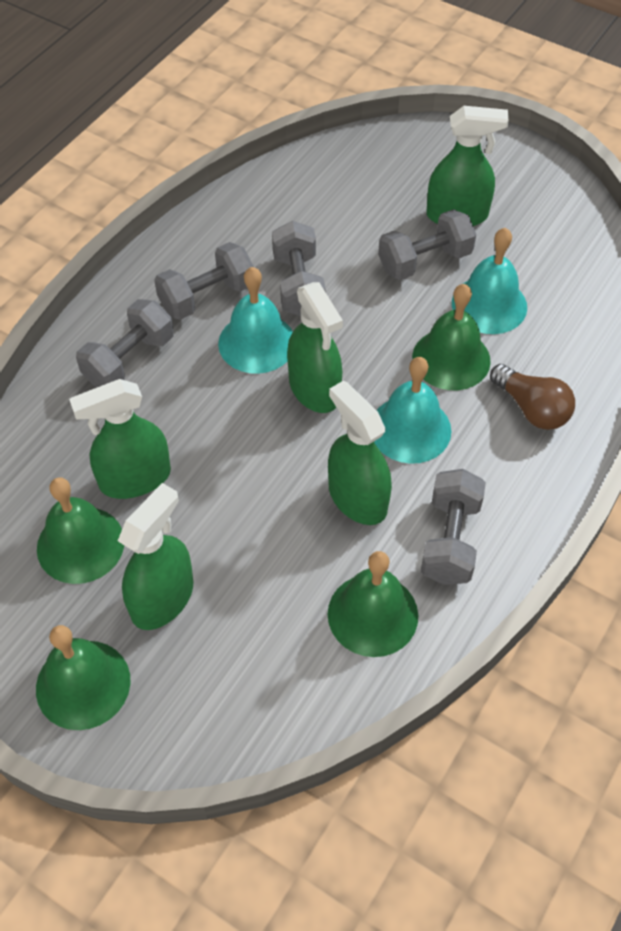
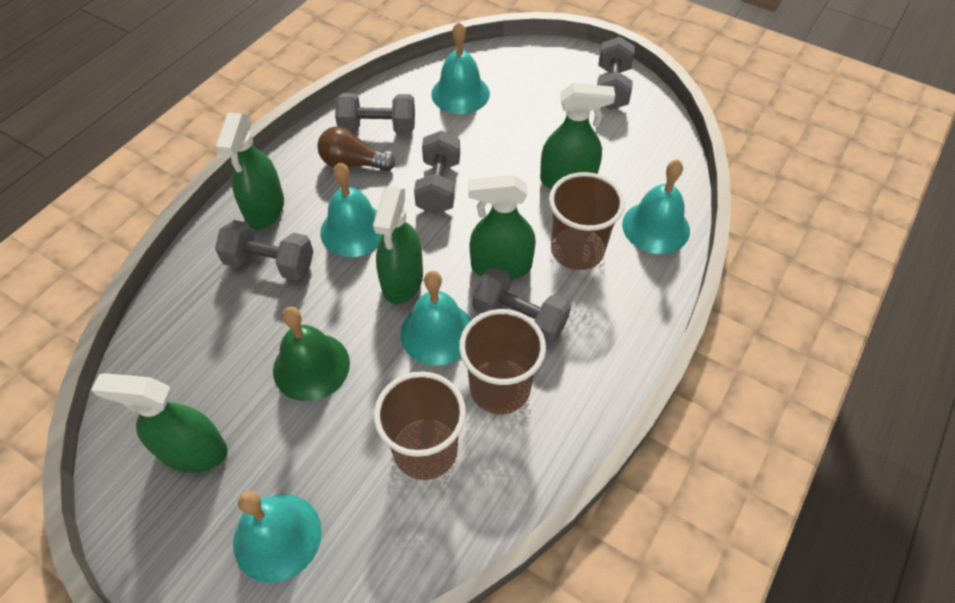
brown cup: 0 -> 3
green bell: 4 -> 1
turquoise bell: 3 -> 5

